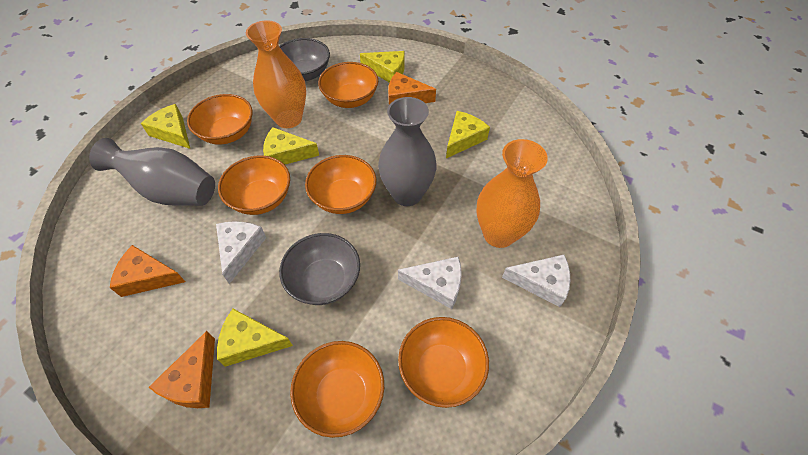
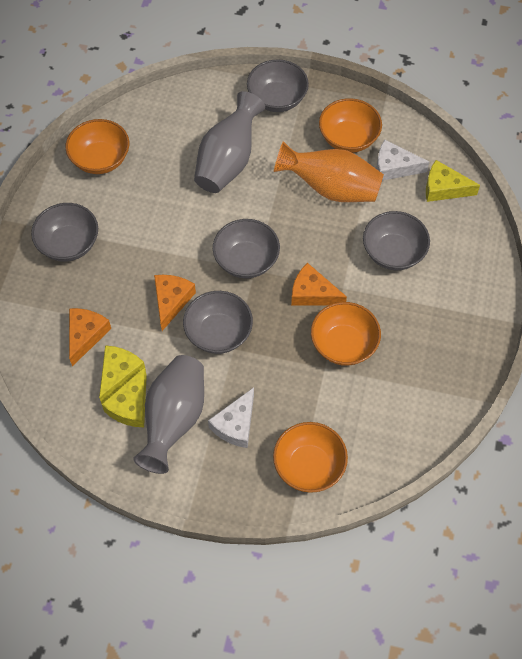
grey bowl: 2 -> 5
orange bowl: 6 -> 4
orange vase: 2 -> 1
white cheese: 3 -> 2
yellow cheese: 5 -> 3

